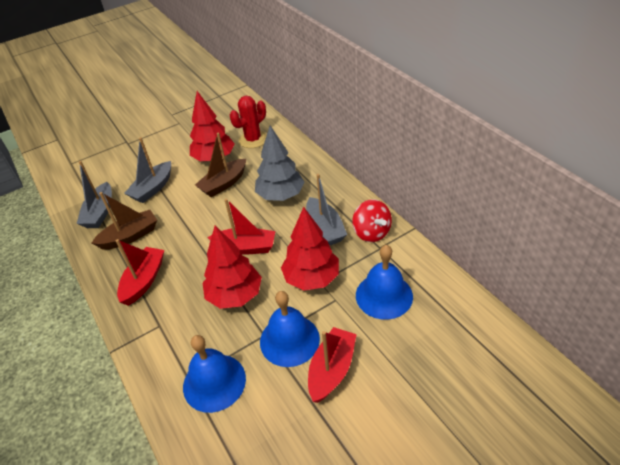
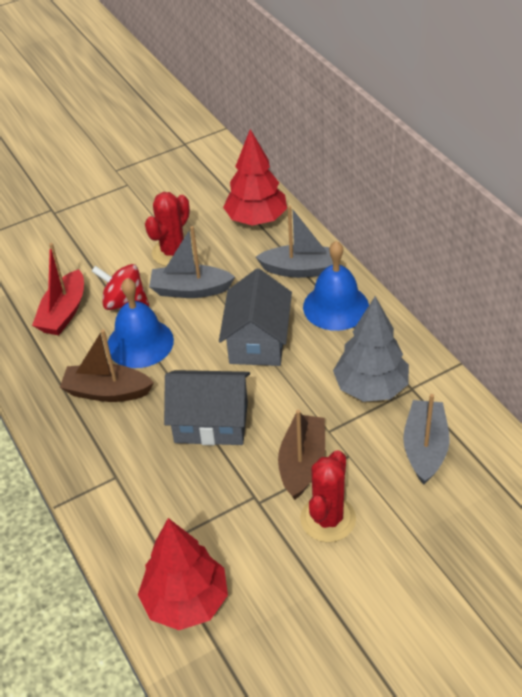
blue bell: 3 -> 2
grey house: 0 -> 2
red boat: 3 -> 1
red cactus: 1 -> 2
red tree: 3 -> 2

